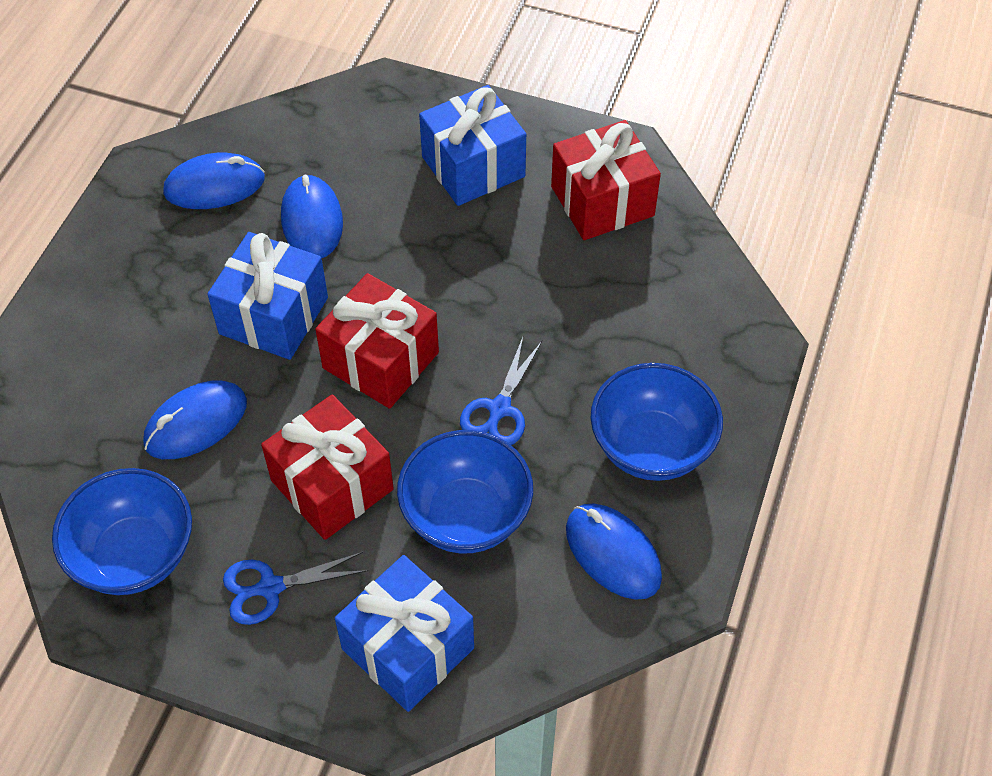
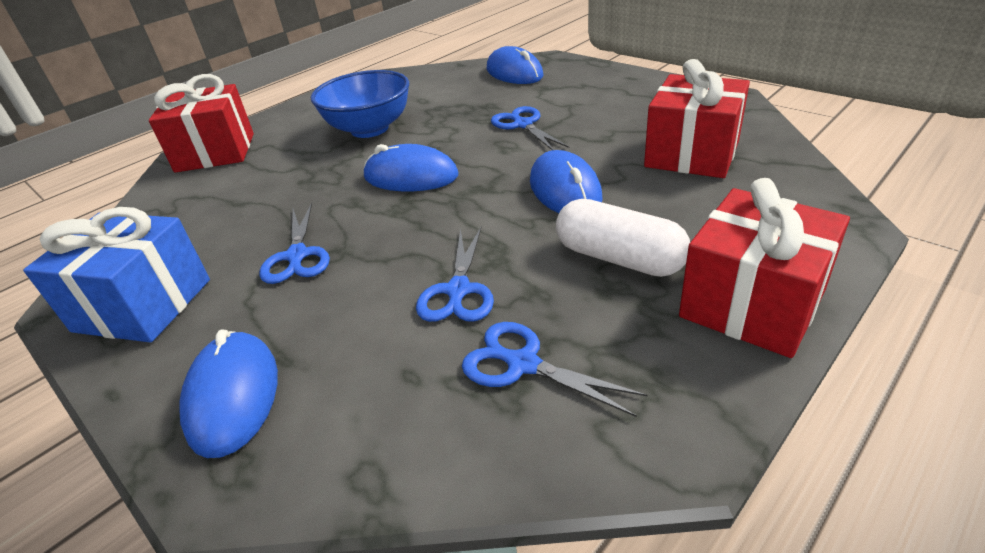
blue bowl: 3 -> 1
blue gift: 3 -> 1
blue scissors: 2 -> 4
white capsule: 0 -> 1

